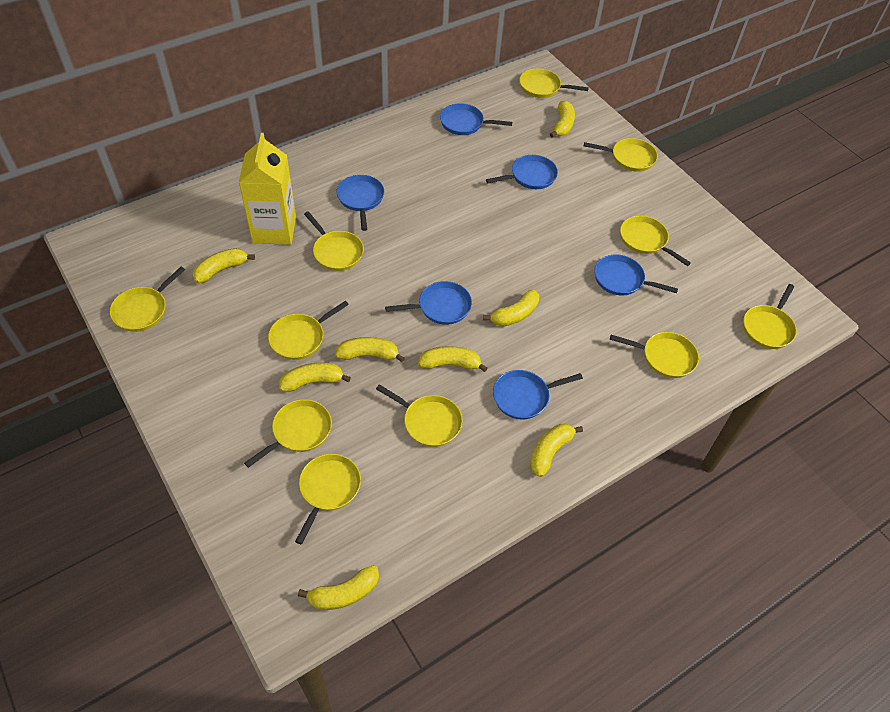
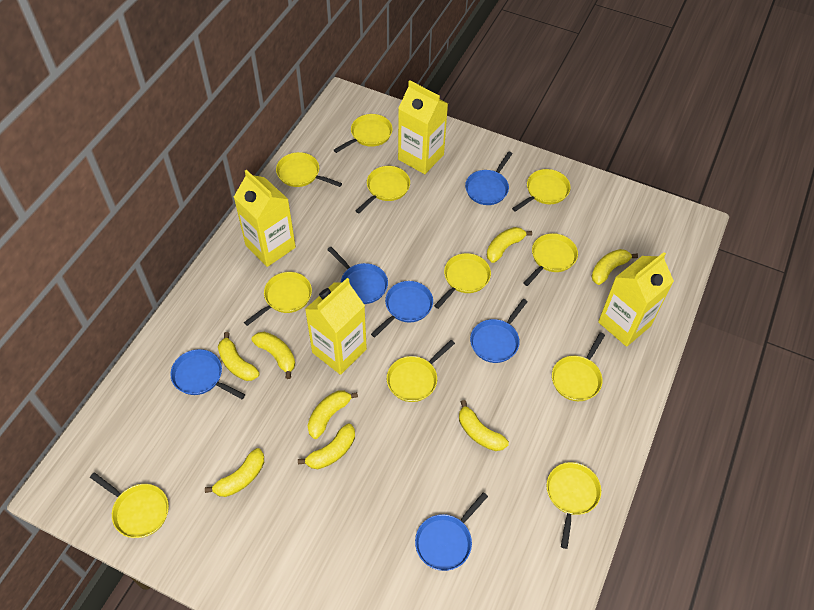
yellow carton: 1 -> 4

